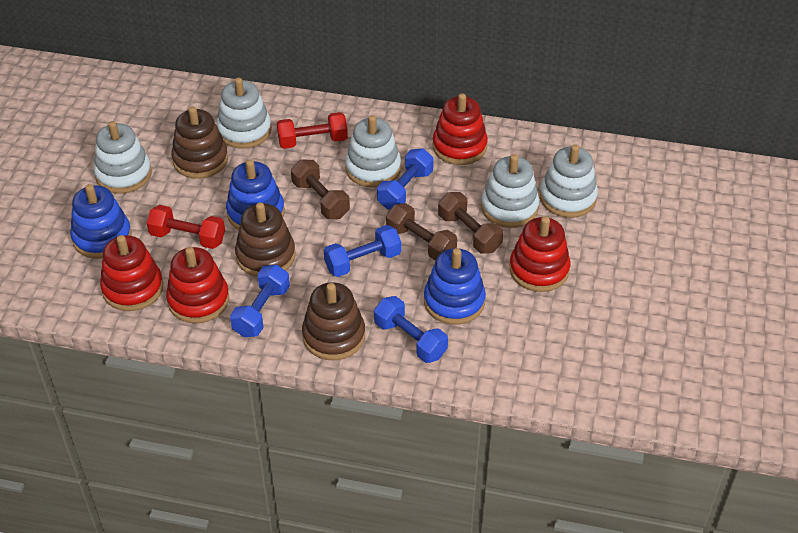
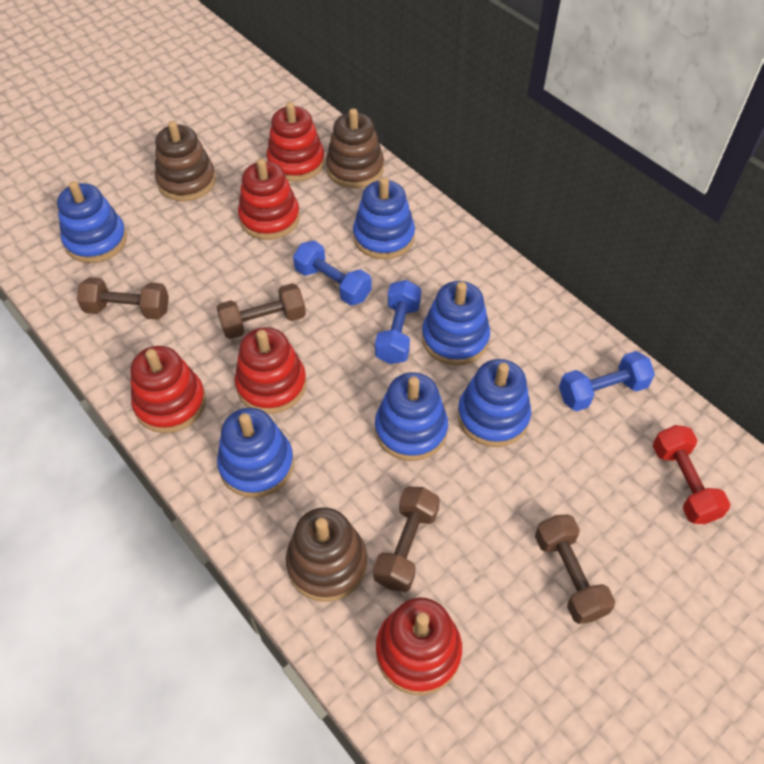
blue dumbbell: 4 -> 3
blue stacking toy: 3 -> 6
brown dumbbell: 3 -> 4
red dumbbell: 2 -> 1
red stacking toy: 4 -> 5
white stacking toy: 5 -> 0

